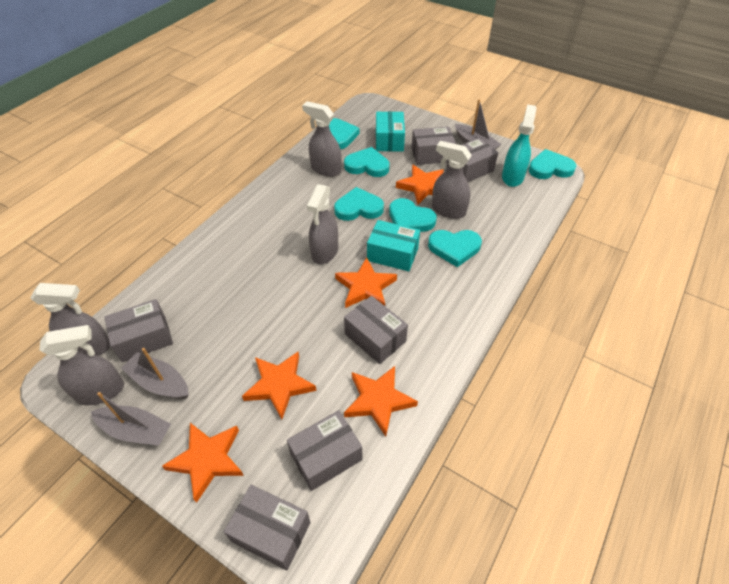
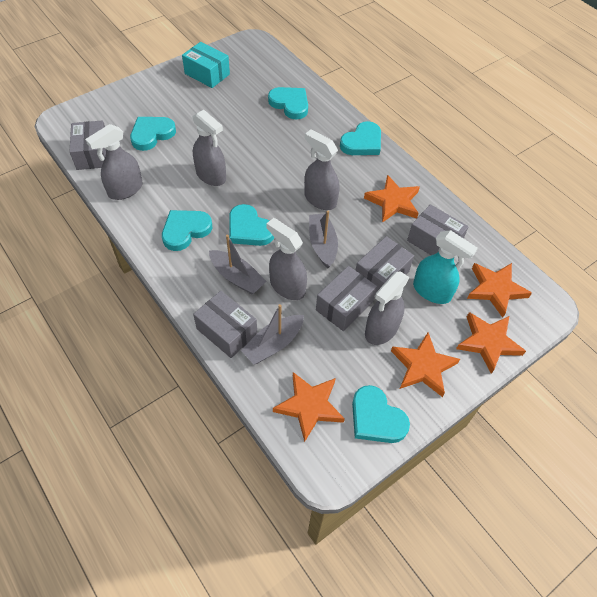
grey box: 6 -> 5
turquoise box: 2 -> 1

